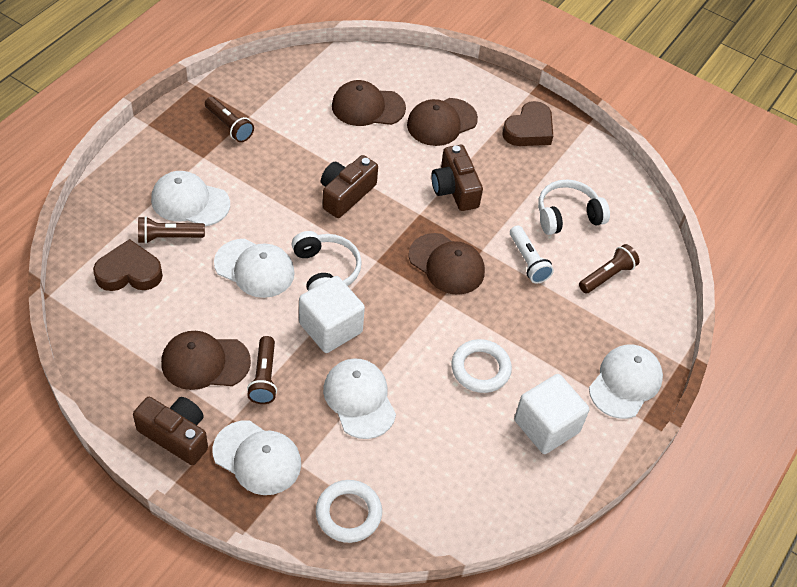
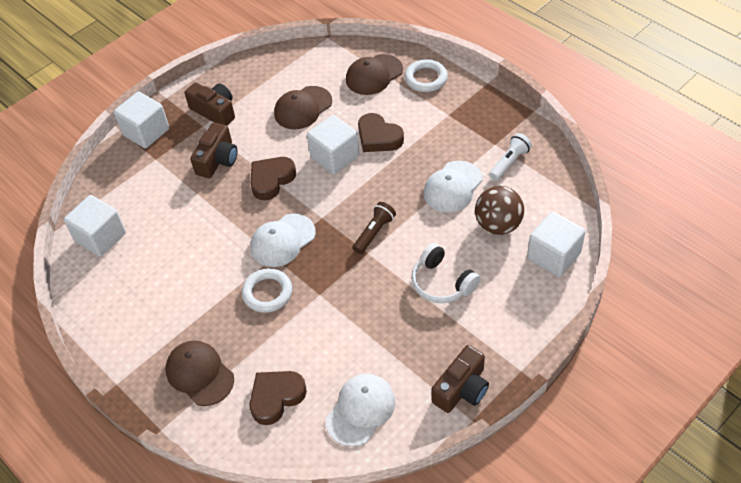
brown ball: 0 -> 1
brown cap: 4 -> 3
brown flashlight: 4 -> 1
brown heart: 2 -> 3
white cap: 5 -> 3
white cube: 2 -> 4
white headphones: 2 -> 1

